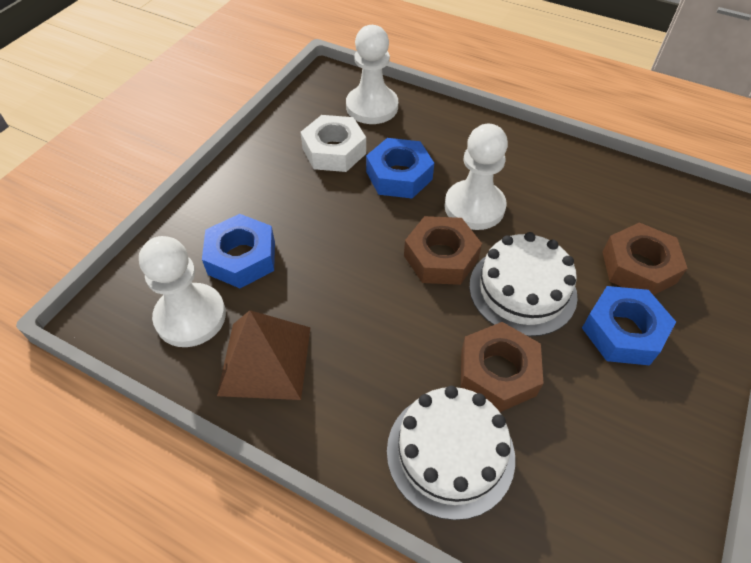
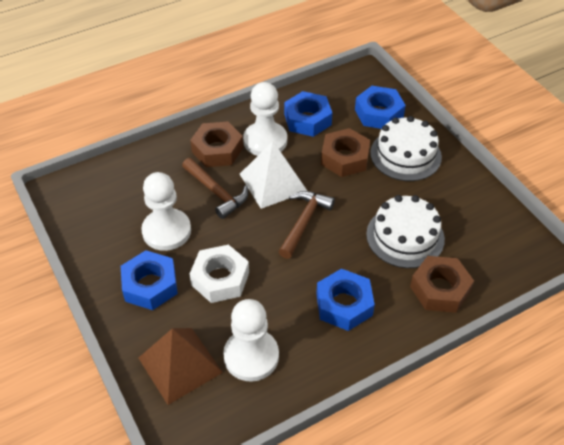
blue nut: 3 -> 4
brown hammer: 0 -> 2
white pyramid: 0 -> 1

